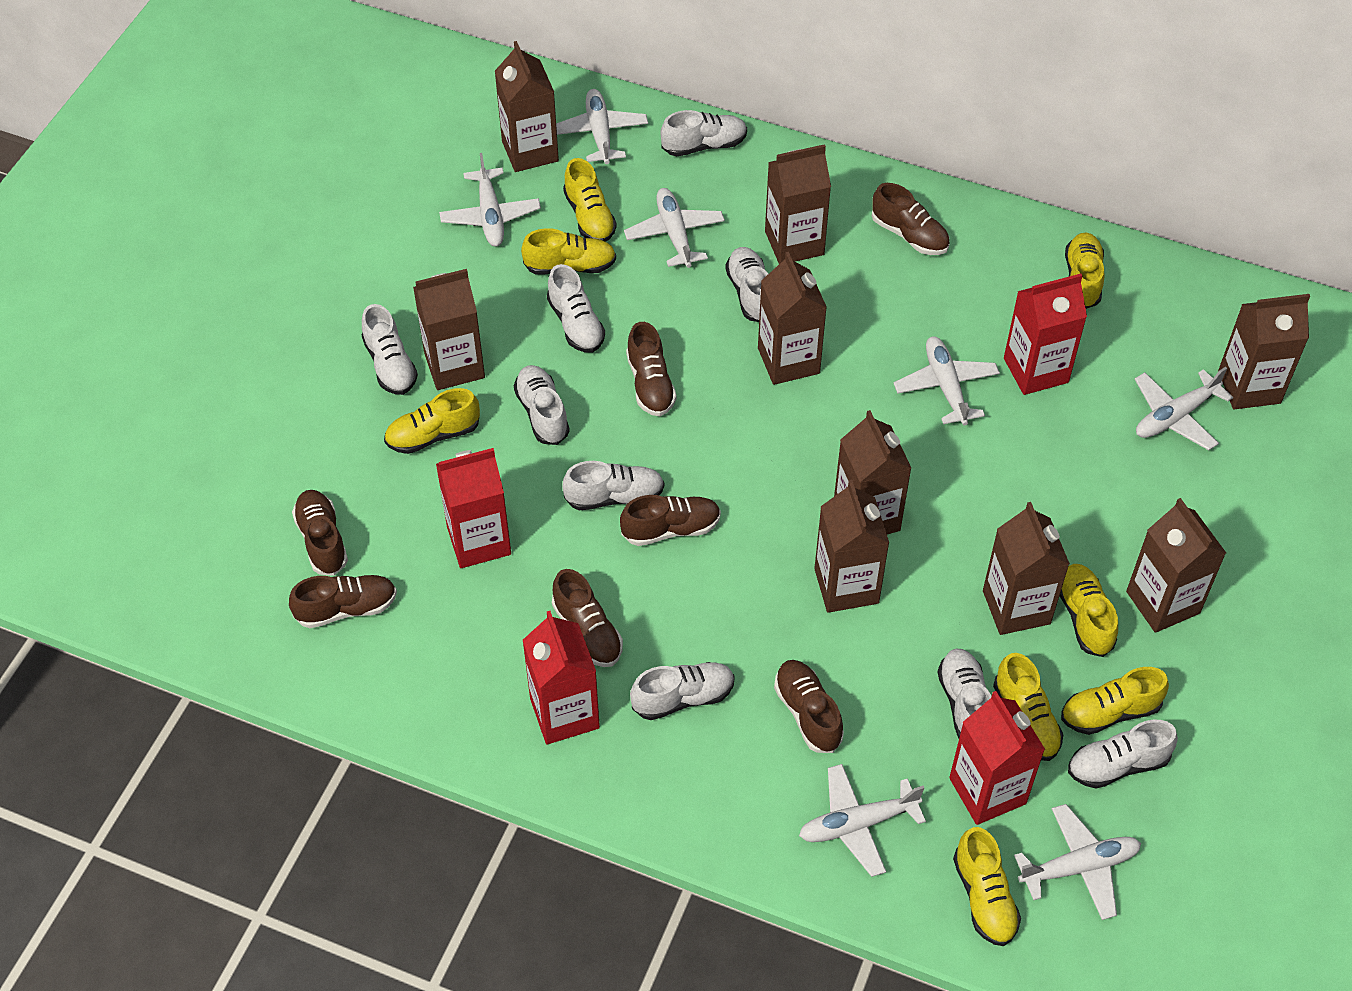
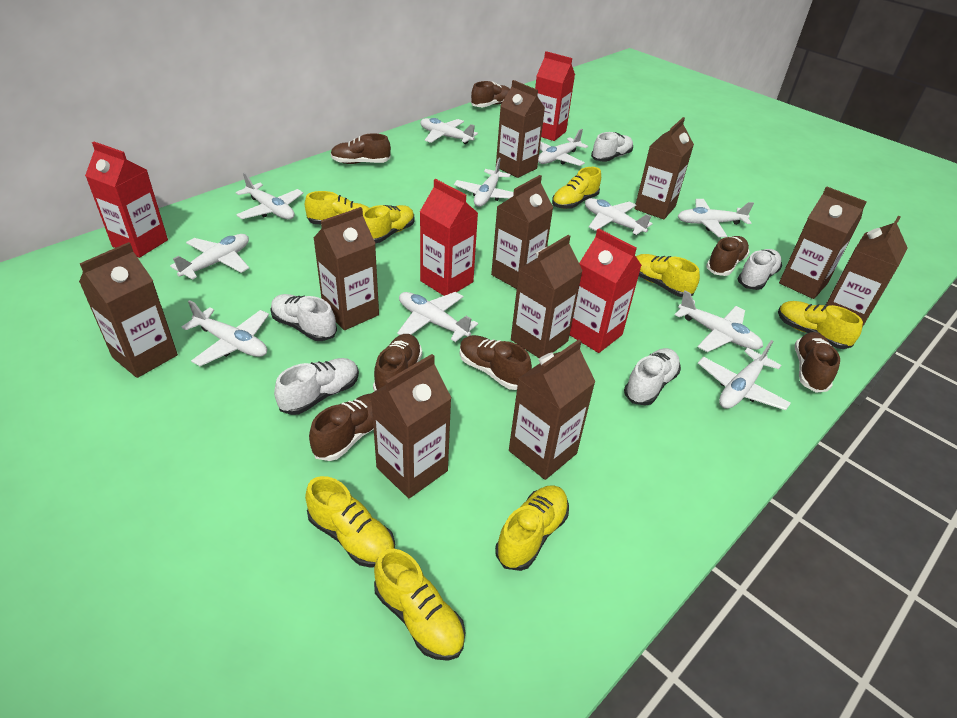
brown carton: 9 -> 10
white plane: 7 -> 11
white shoe: 9 -> 5

